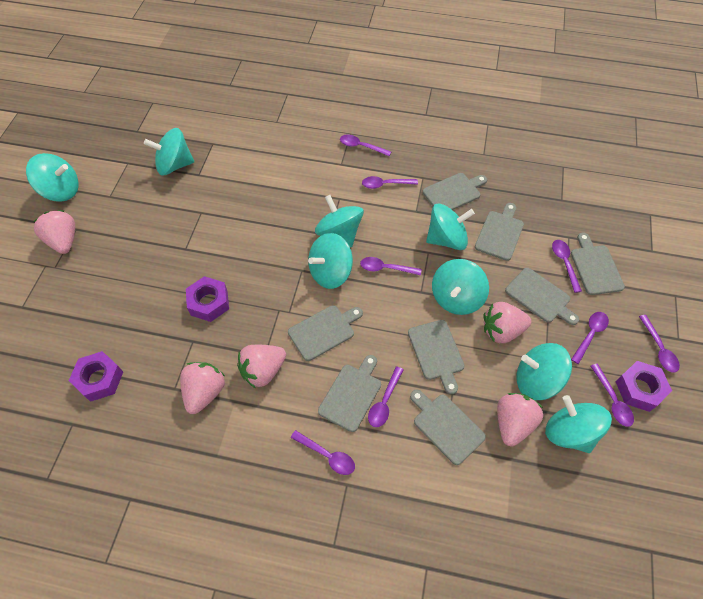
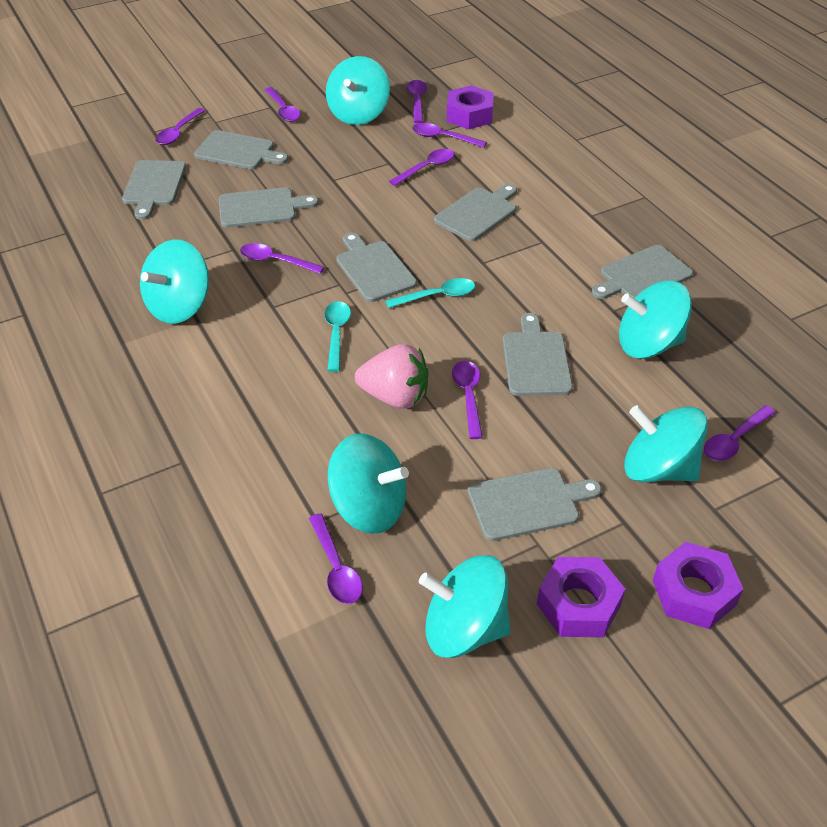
pink strawberry: 5 -> 1
turquoise spinning top: 8 -> 6
turquoise spoon: 0 -> 2

